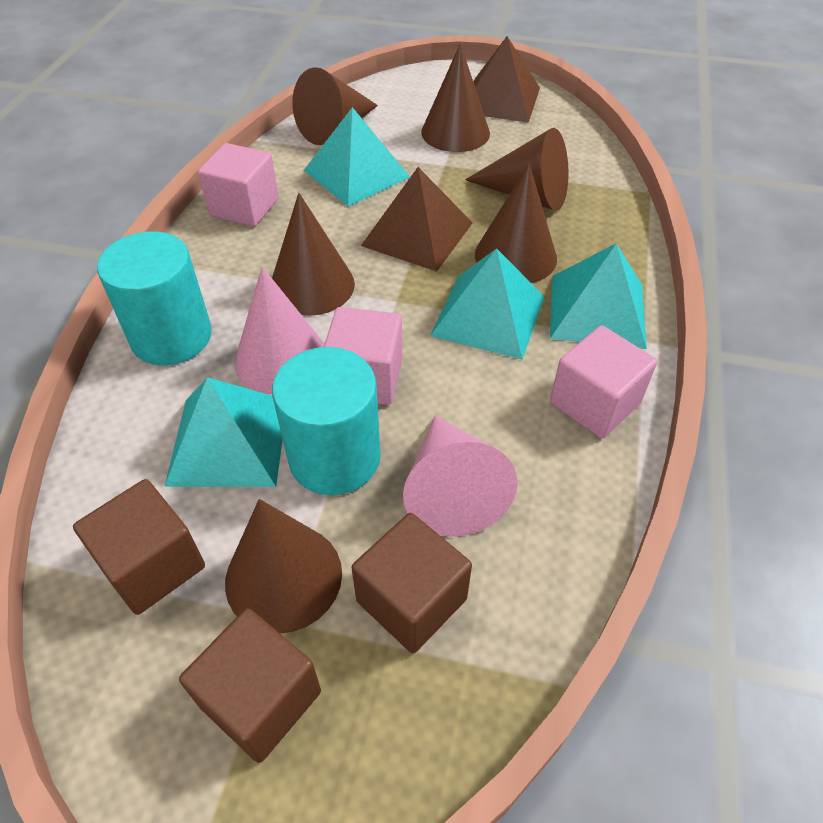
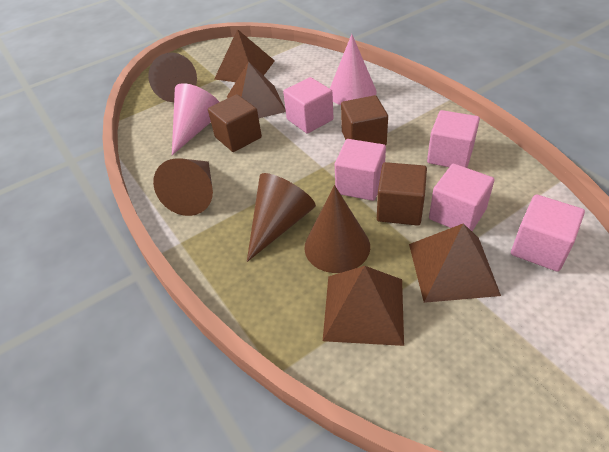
brown cone: 6 -> 4
brown pyramid: 2 -> 4
pink cube: 3 -> 5
turquoise cylinder: 2 -> 0
turquoise pyramid: 4 -> 0

